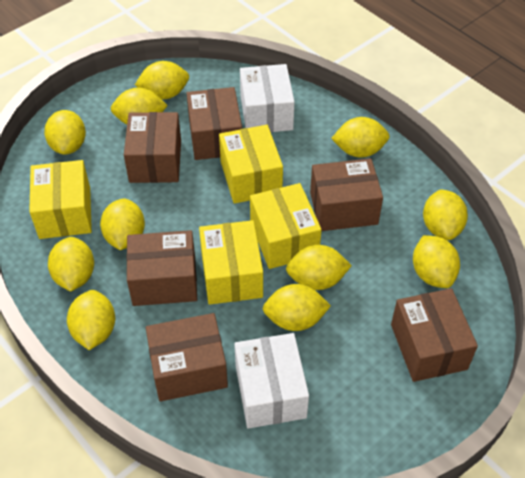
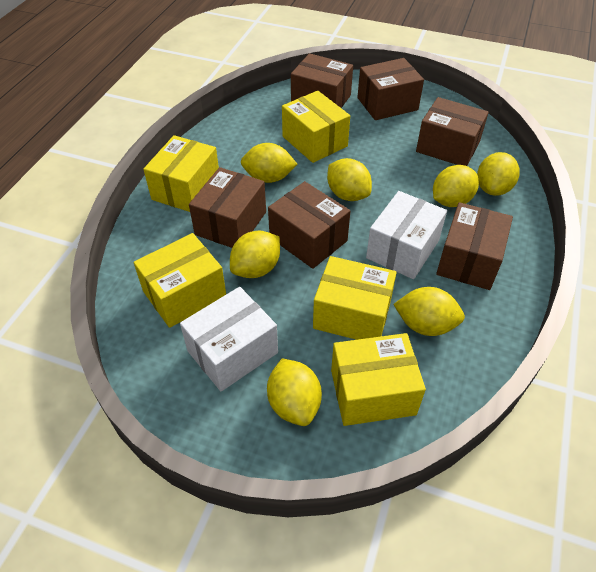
yellow box: 4 -> 5
yellow lemon: 11 -> 7

